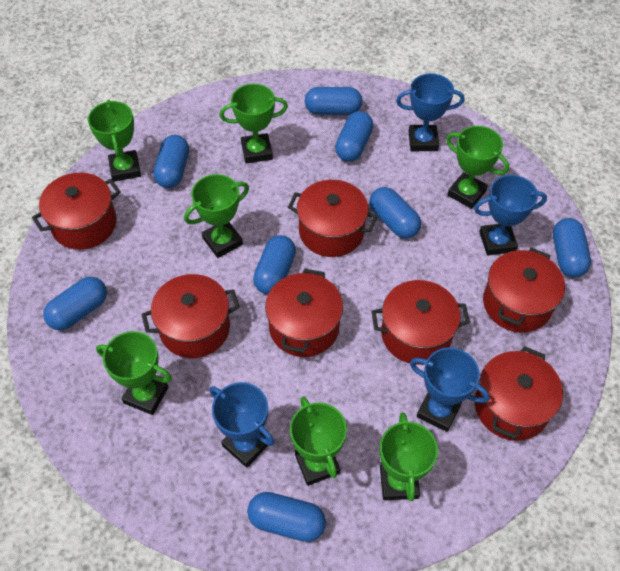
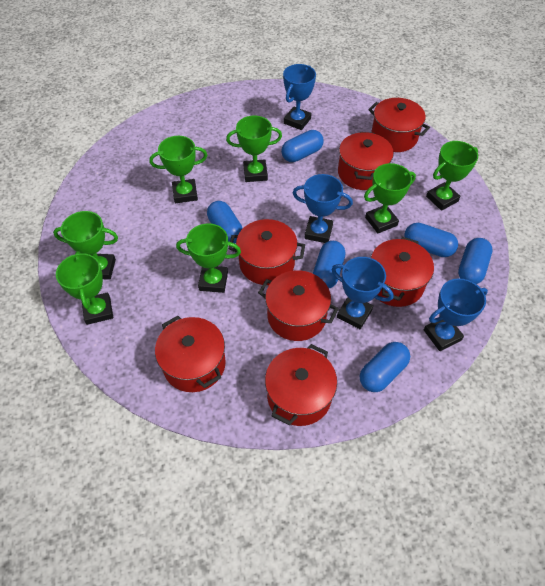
blue capsule: 8 -> 6

